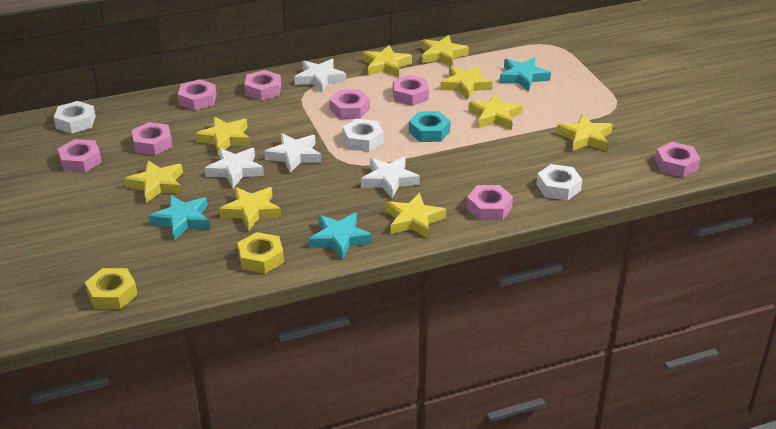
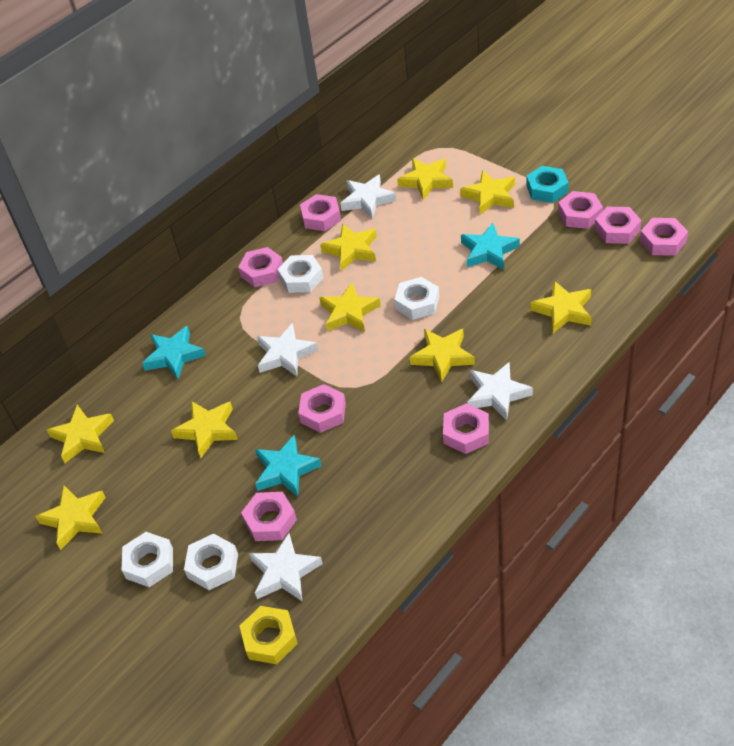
white nut: 3 -> 4
yellow nut: 2 -> 1

